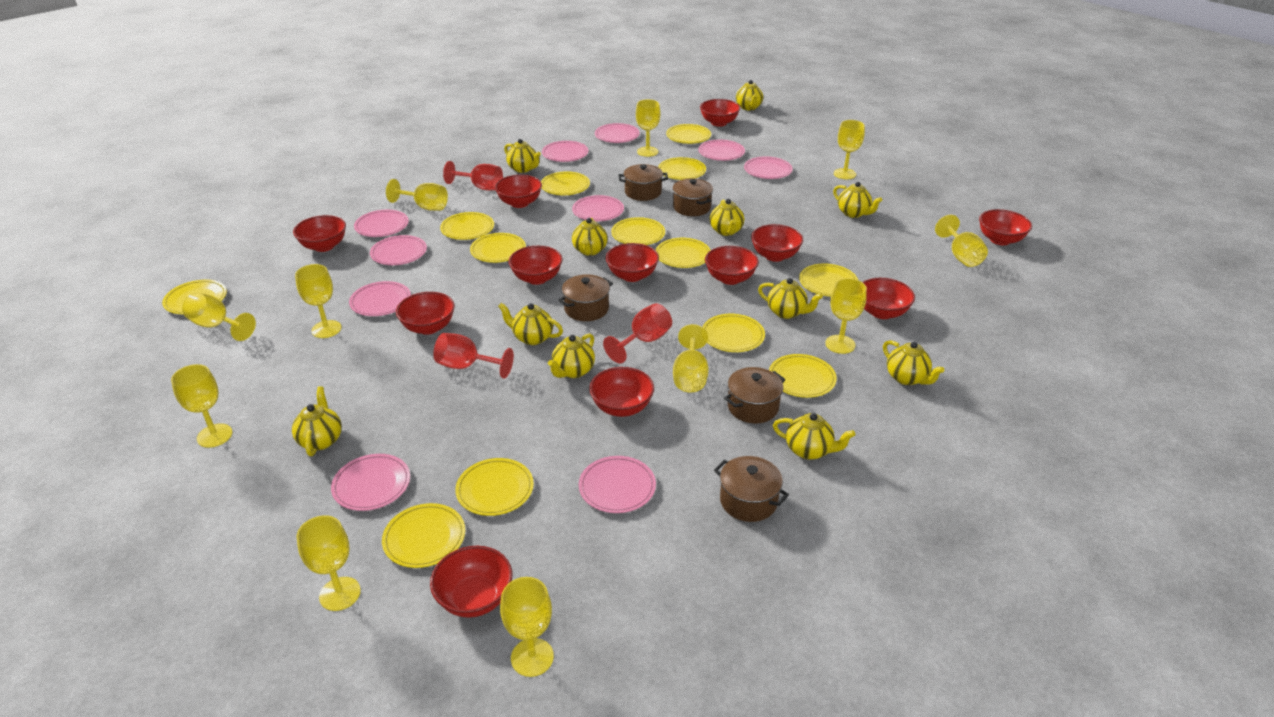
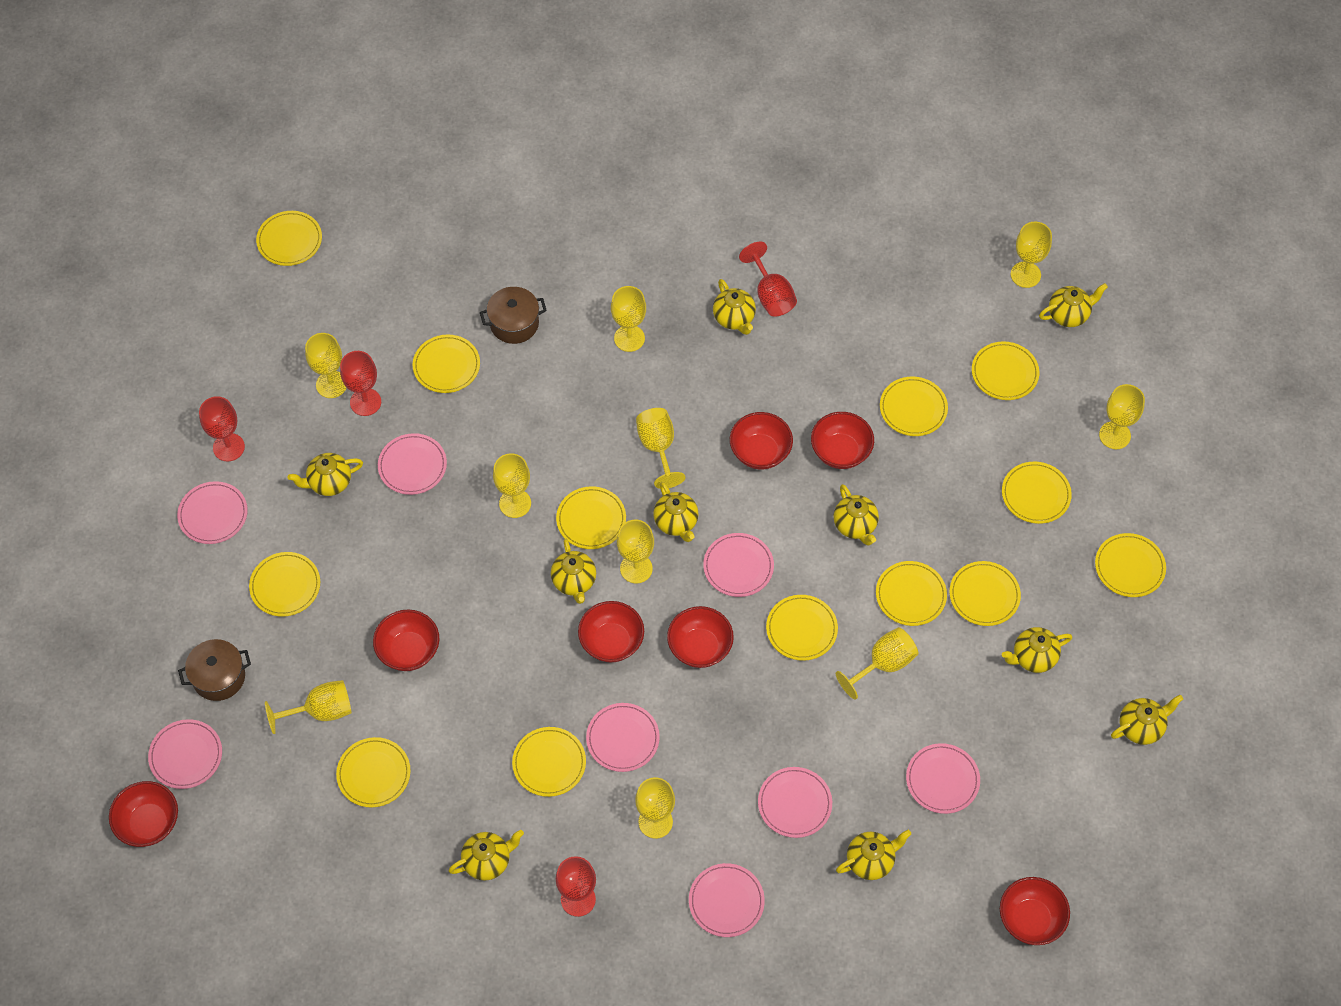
brown pot: 5 -> 2
pink plate: 10 -> 8
red bowl: 12 -> 7
red goblet: 3 -> 4
yellow goblet: 11 -> 10
yellow teapot: 11 -> 10

